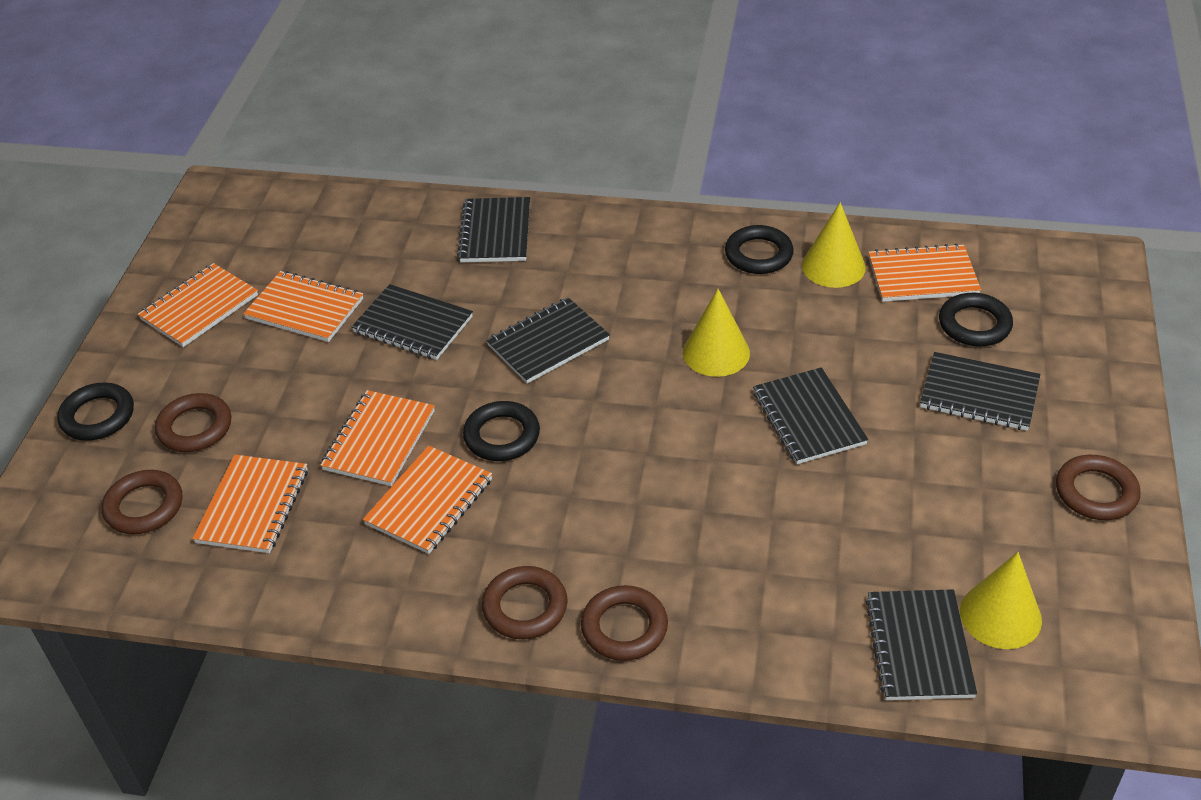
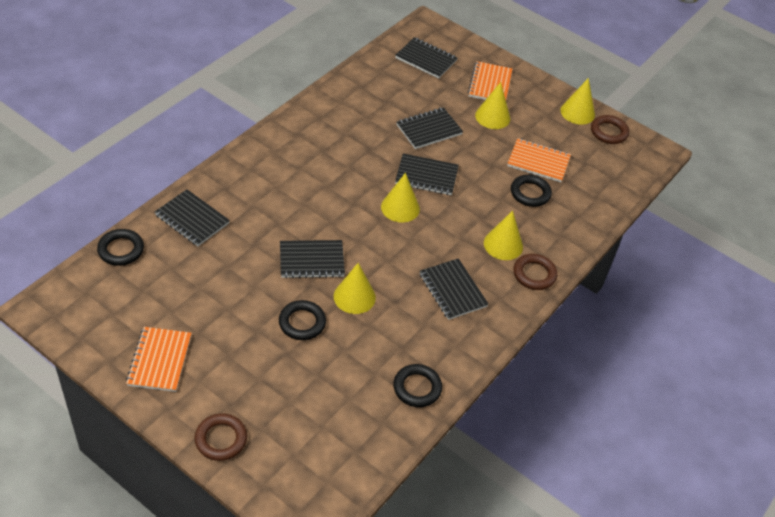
brown ring: 5 -> 3
orange notebook: 6 -> 3
yellow cone: 3 -> 5

